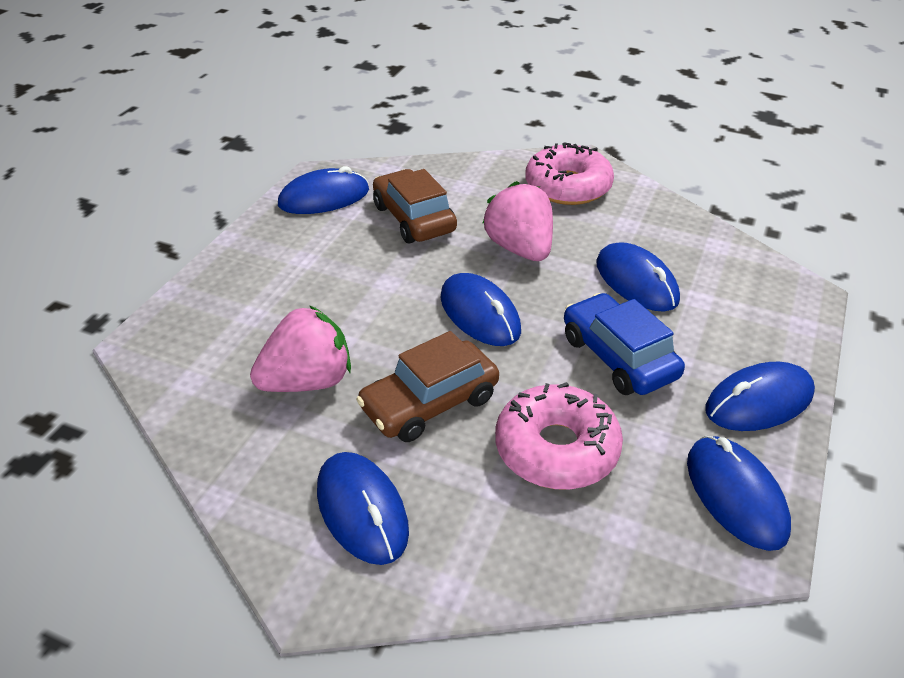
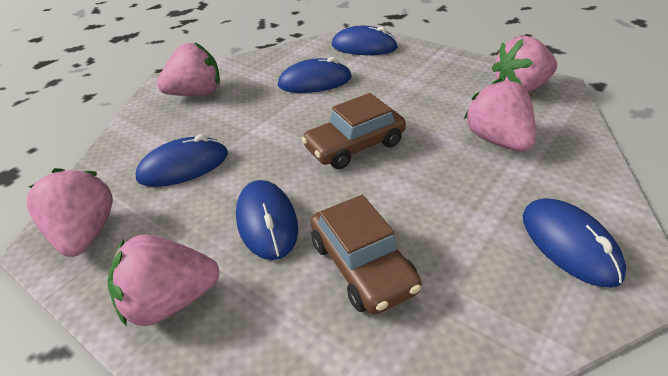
blue car: 1 -> 0
blue mouse: 6 -> 5
pink donut: 2 -> 0
pink strawberry: 2 -> 5

